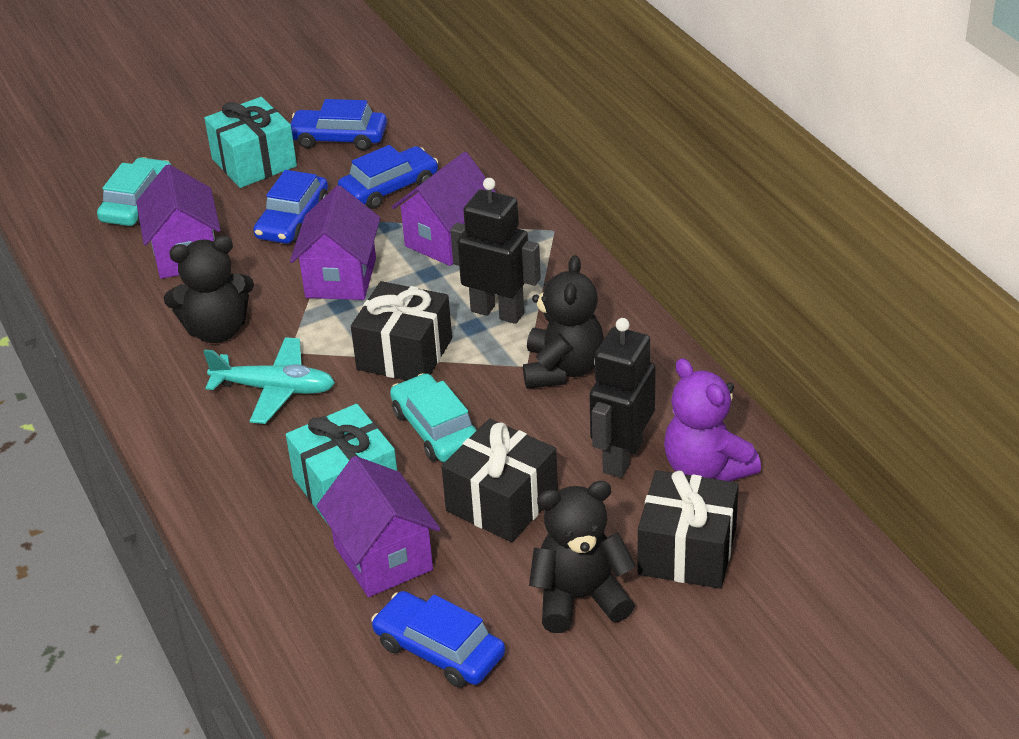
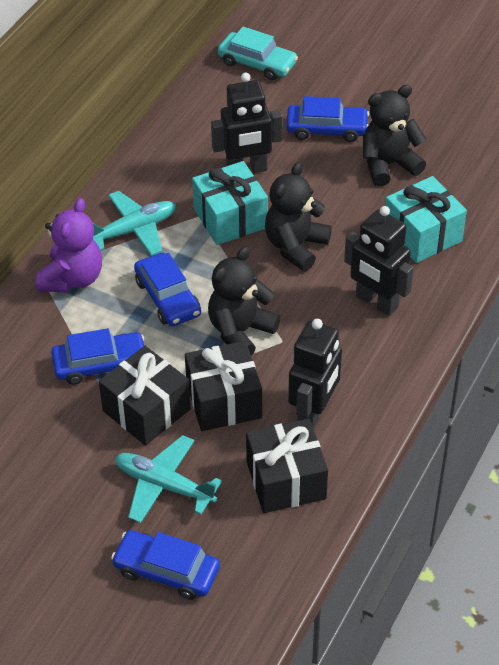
black robot: 2 -> 3
purple house: 4 -> 0
turquoise car: 2 -> 1
turquoise plane: 1 -> 2

